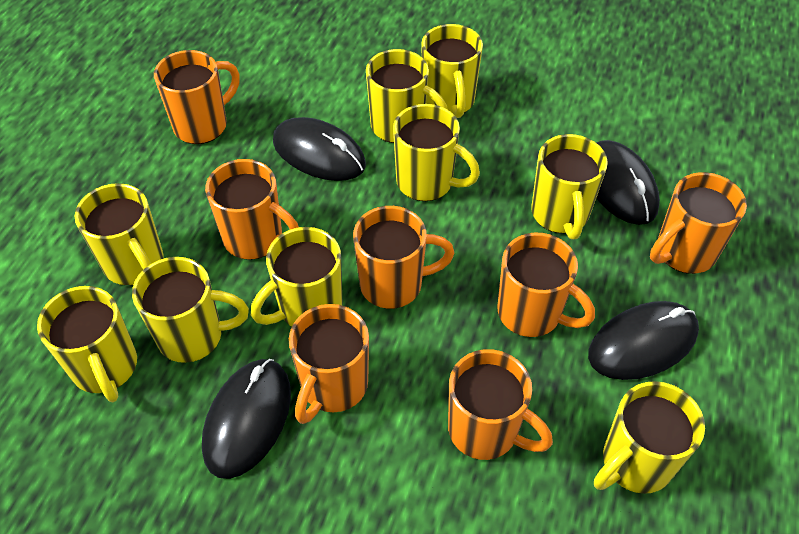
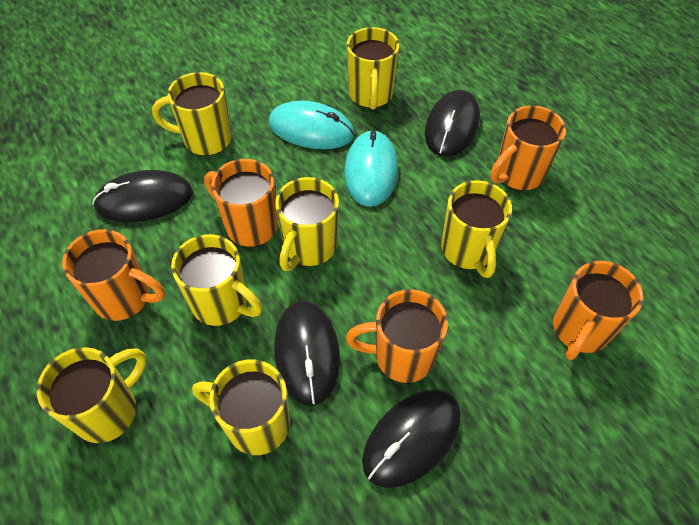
orange mug: 7 -> 5
turquoise mouse: 0 -> 2
yellow mug: 9 -> 7

